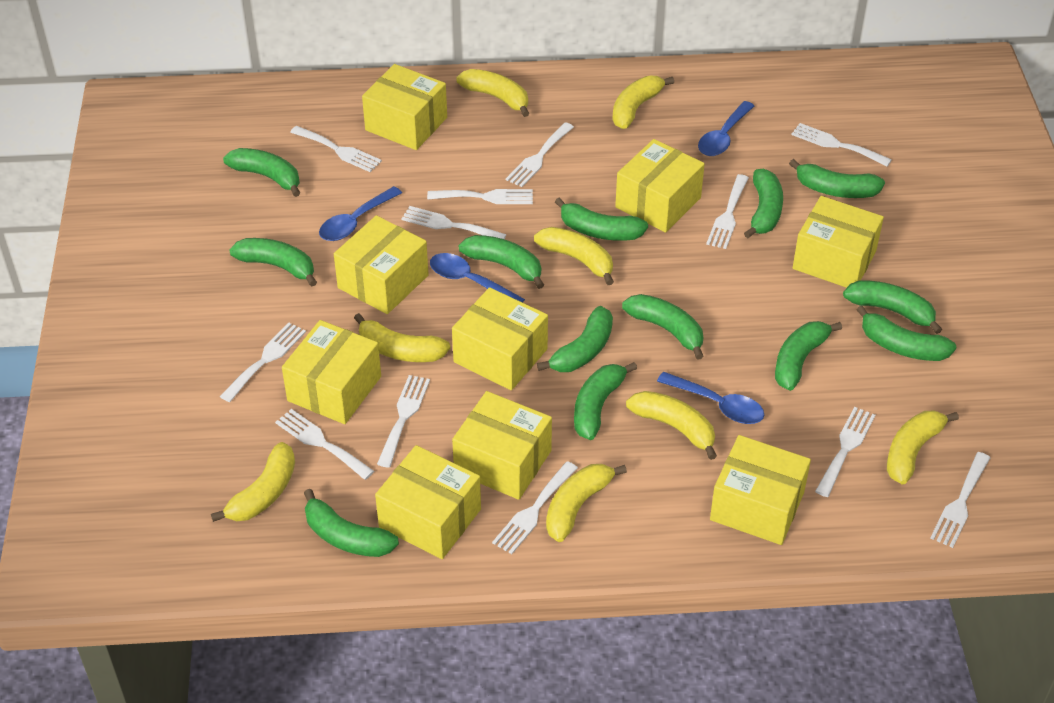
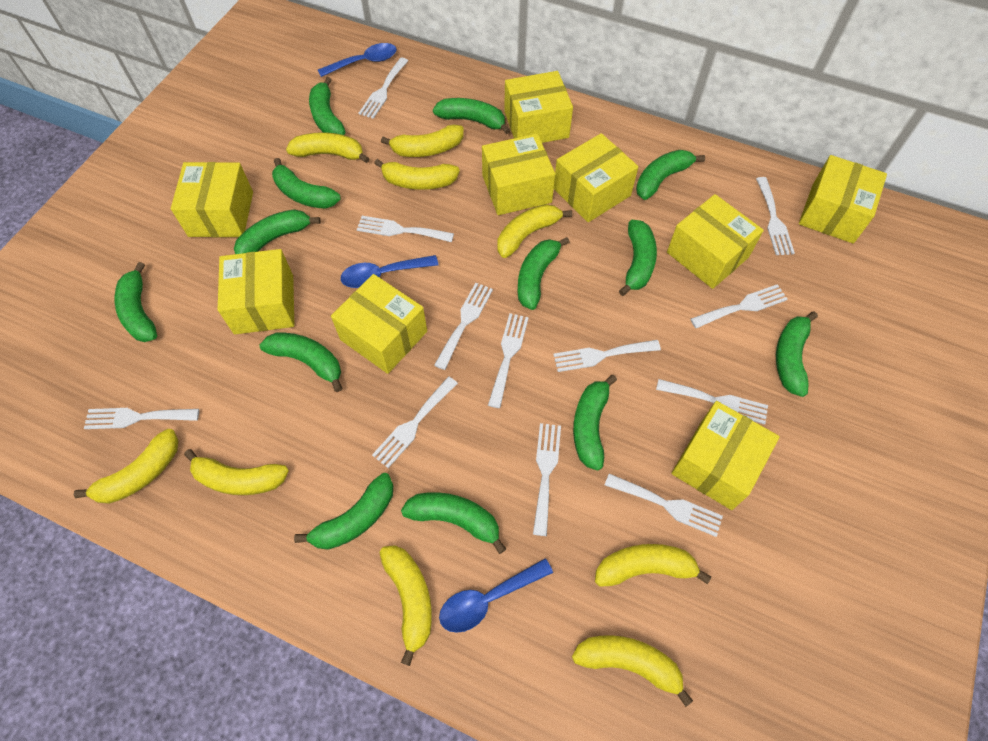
blue spoon: 4 -> 3
yellow banana: 8 -> 9

